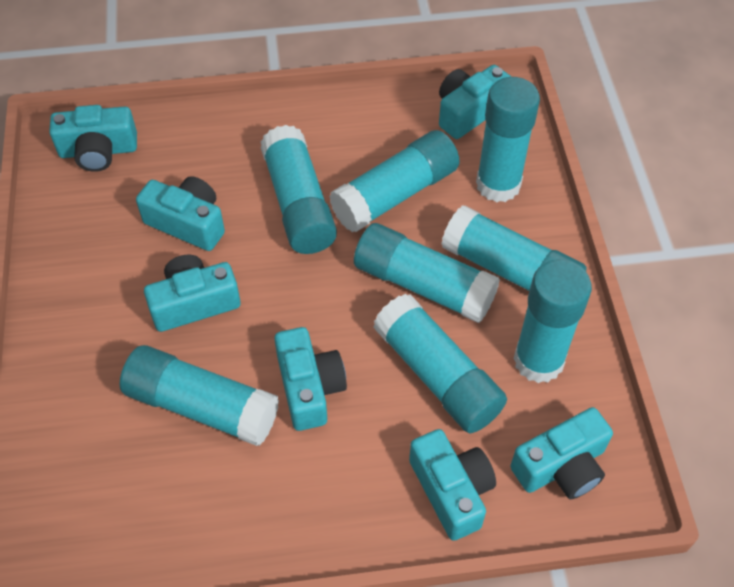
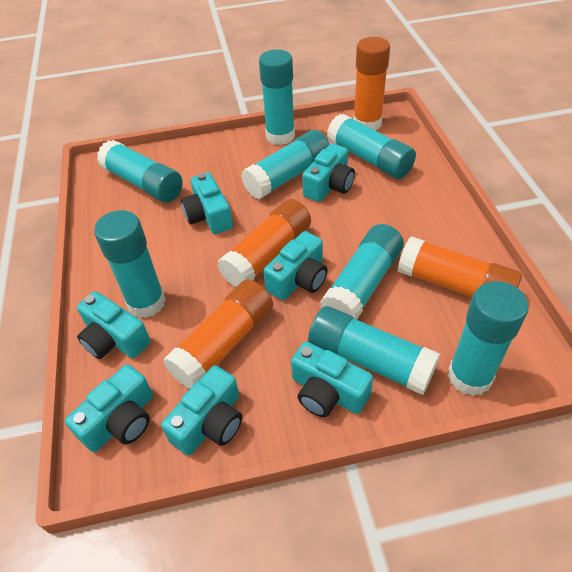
orange glue stick: 0 -> 4

